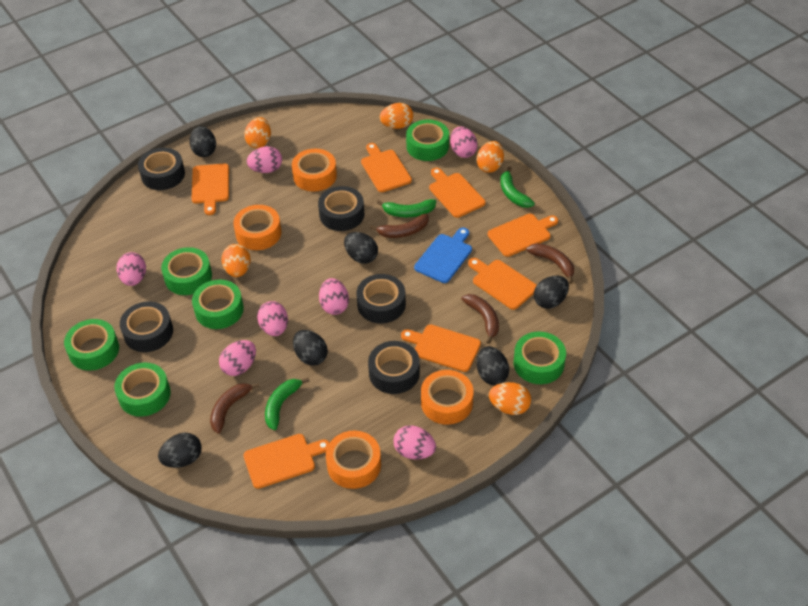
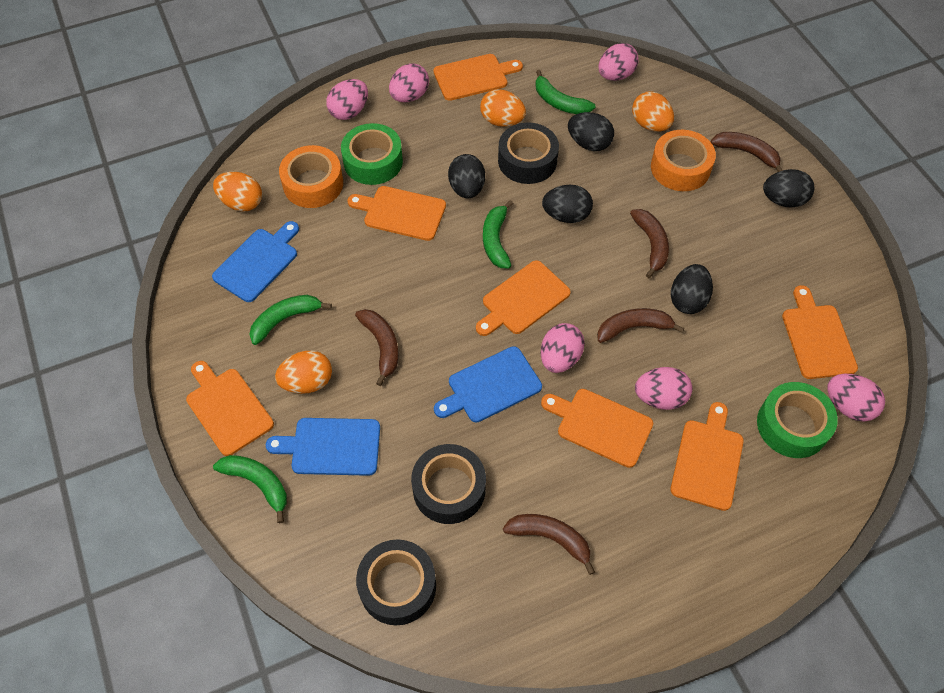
black egg: 6 -> 5
black tape: 5 -> 3
blue cutting board: 1 -> 3
brown banana: 4 -> 5
green banana: 3 -> 4
green tape: 6 -> 2
orange egg: 5 -> 4
orange tape: 4 -> 2
pink egg: 7 -> 6

